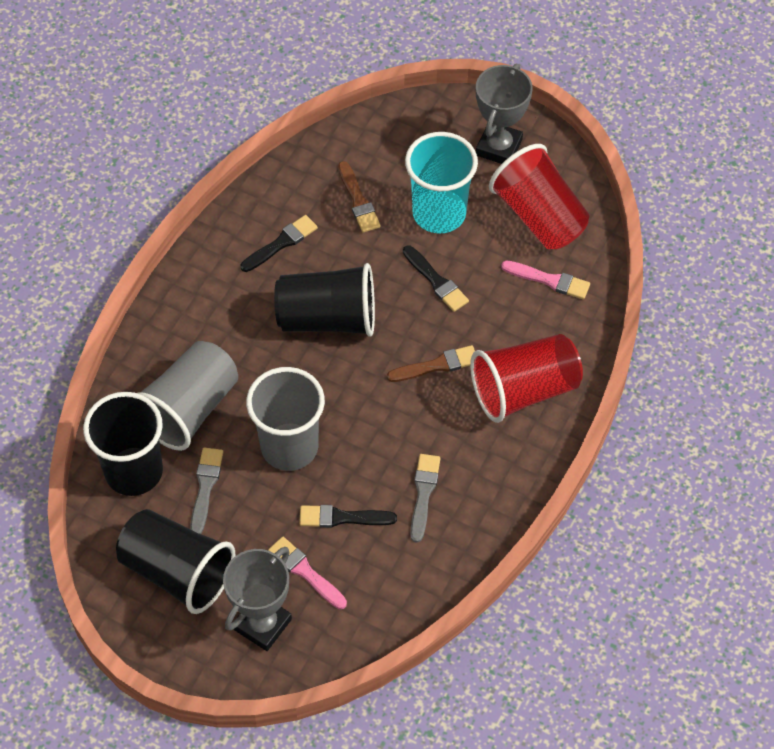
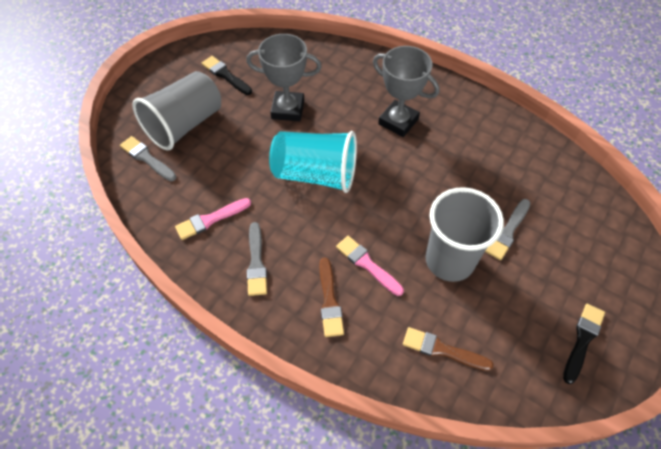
black brush: 3 -> 2
black cup: 3 -> 0
grey brush: 2 -> 3
red cup: 2 -> 0

